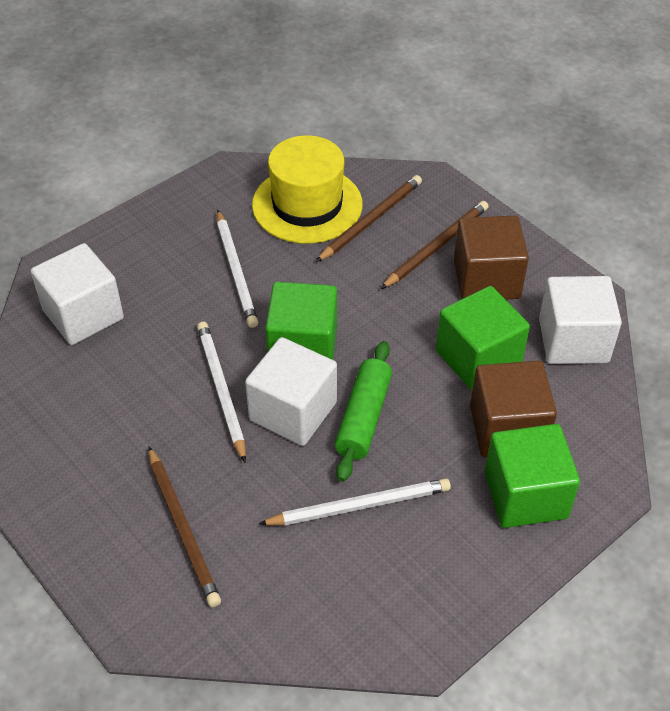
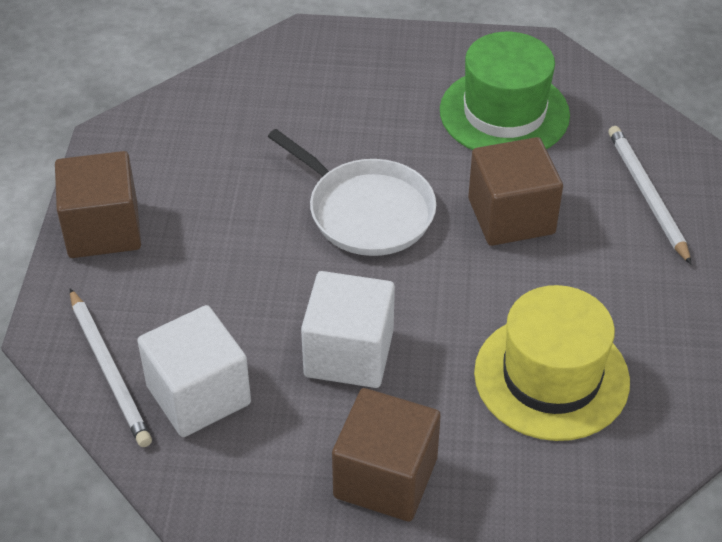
brown cube: 2 -> 3
brown pencil: 3 -> 0
green cube: 3 -> 0
green hat: 0 -> 1
green rolling pin: 1 -> 0
white cube: 3 -> 2
white pan: 0 -> 1
white pencil: 3 -> 2

